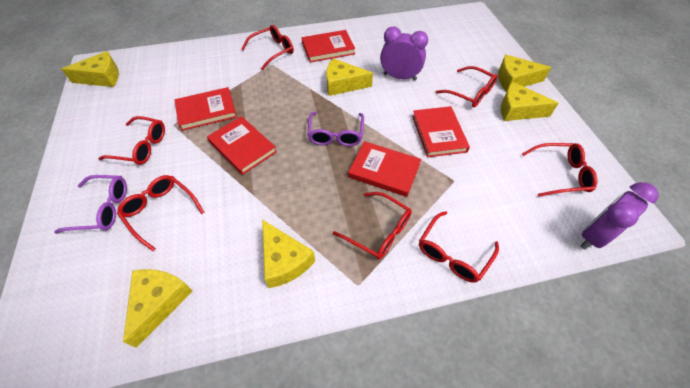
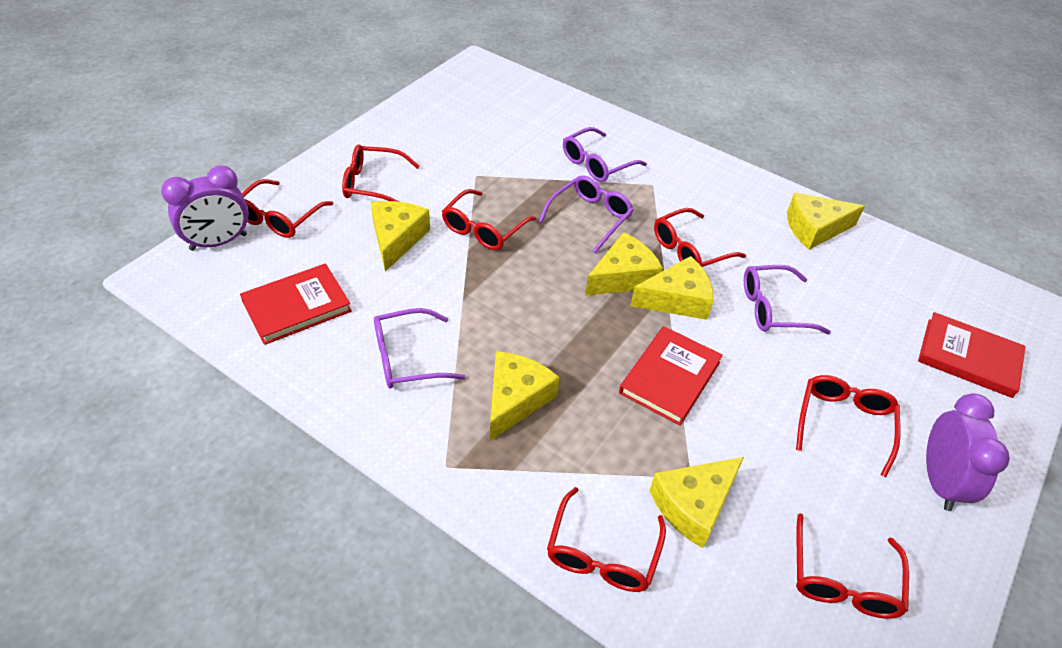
purple glasses: 2 -> 4
red book: 5 -> 3

